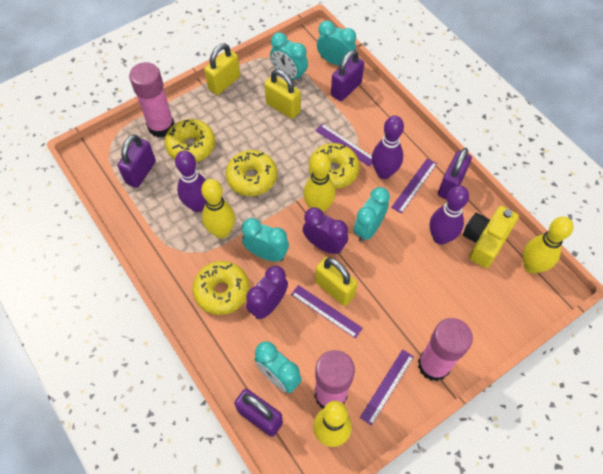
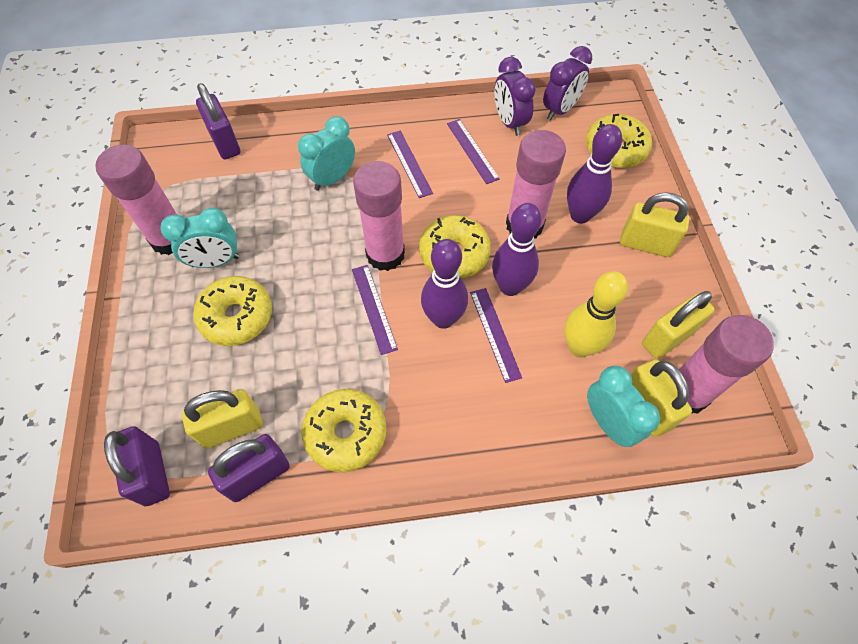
pink glue stick: 3 -> 4
purple padlock: 4 -> 3
turquoise clock: 5 -> 3
yellow bowling pin: 4 -> 1
yellow camera: 1 -> 0
yellow padlock: 3 -> 4

